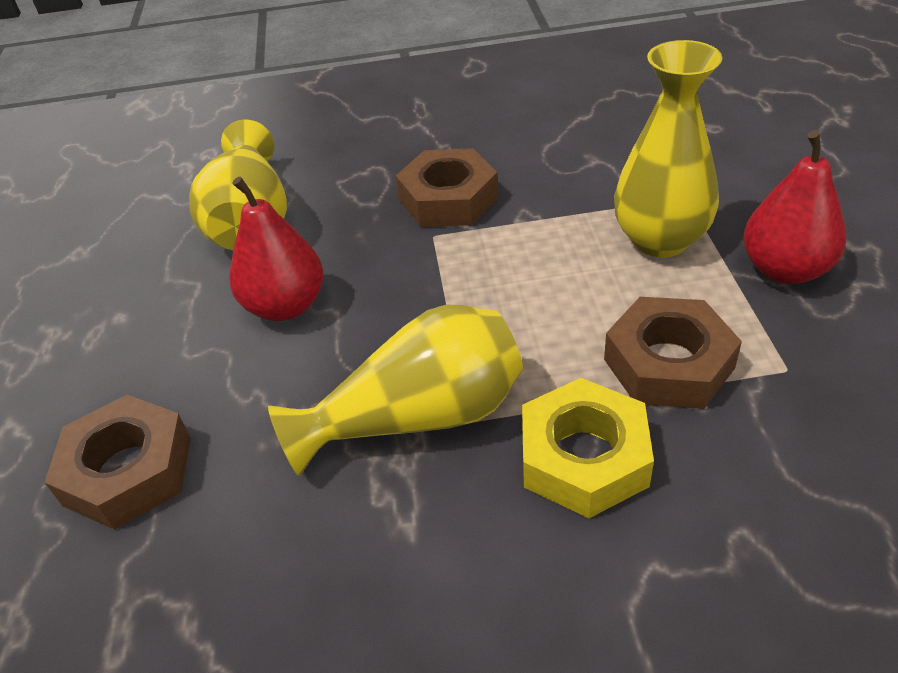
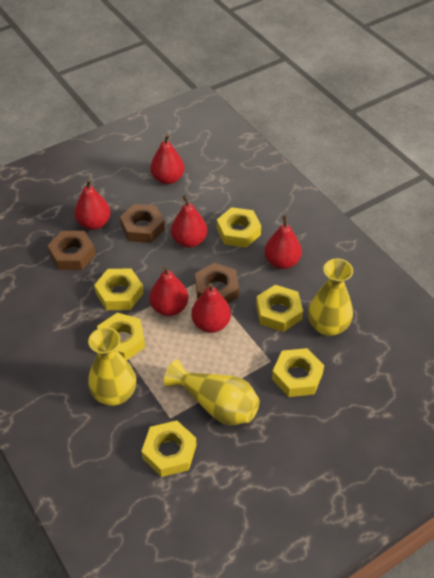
red pear: 2 -> 6
yellow nut: 1 -> 6

